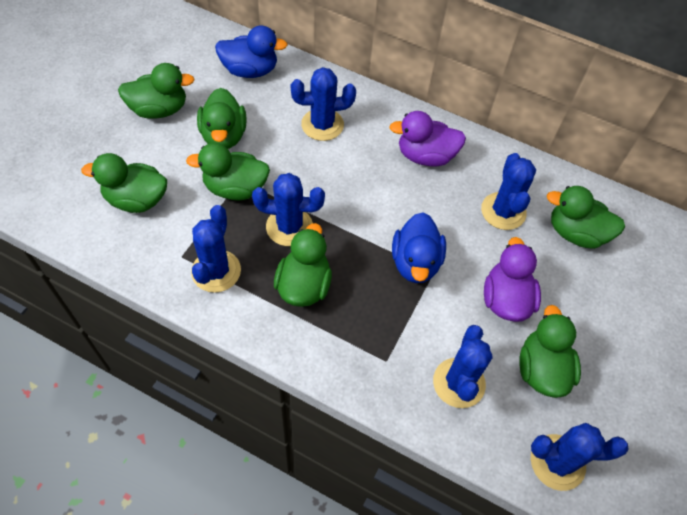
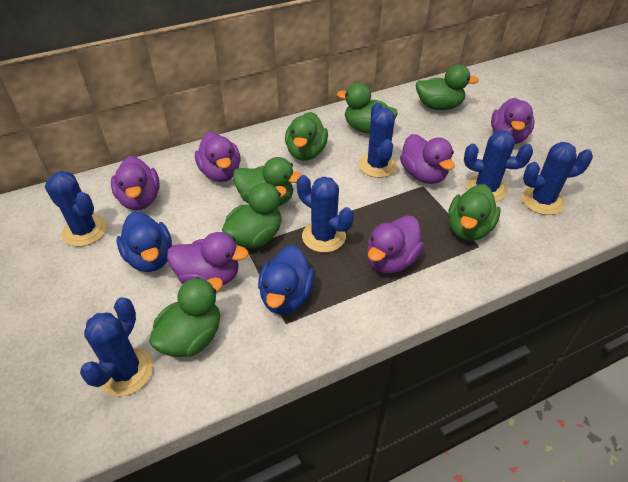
purple duck: 2 -> 6

